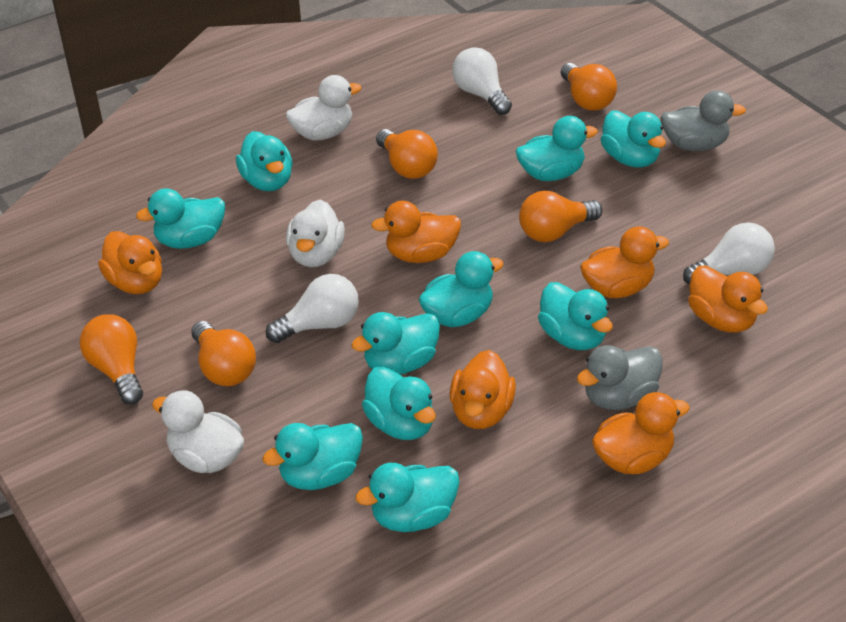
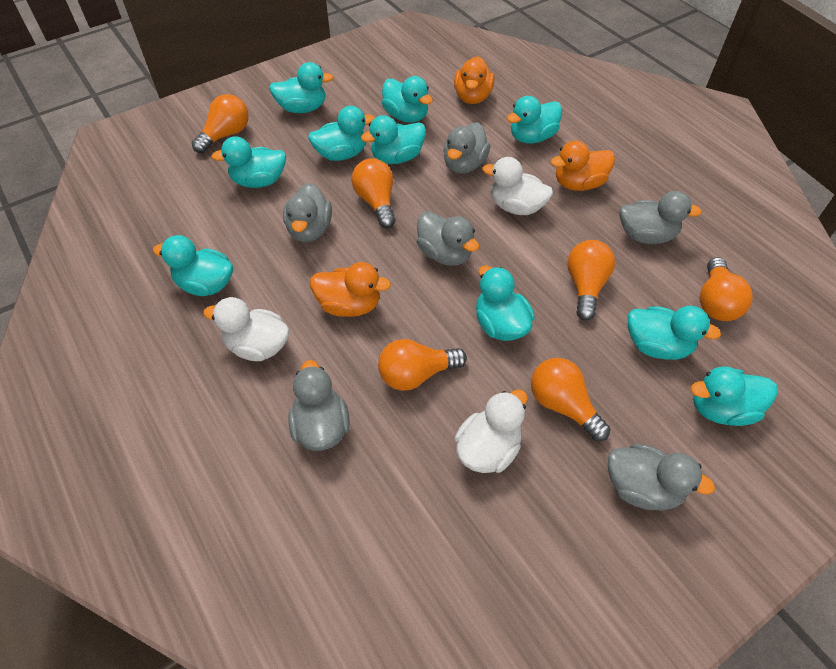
grey duck: 2 -> 6
orange duck: 6 -> 3
orange light bulb: 5 -> 6
white light bulb: 3 -> 0

